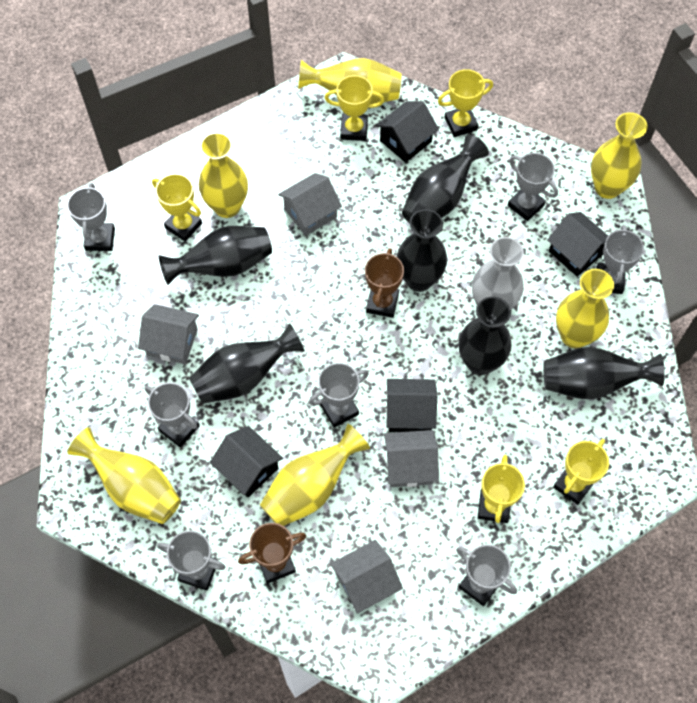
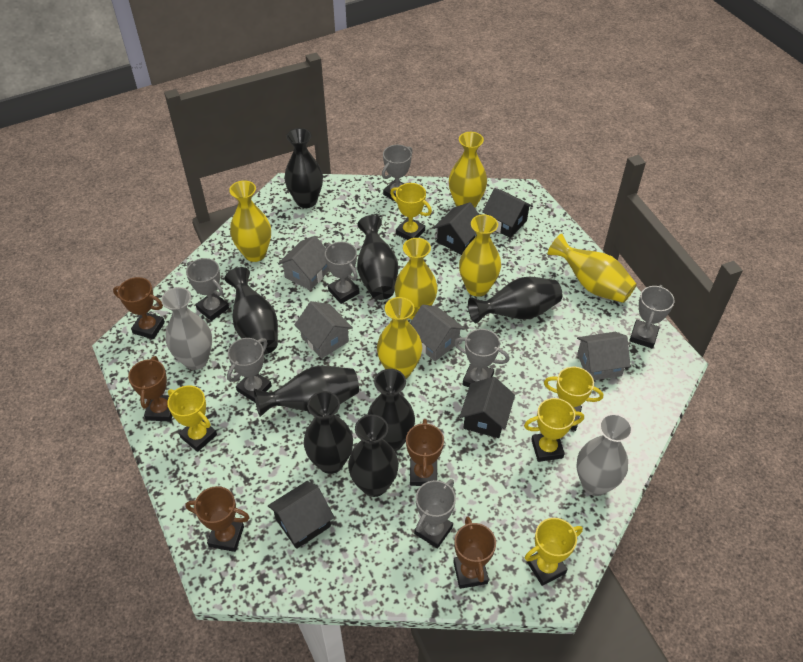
black vase: 6 -> 8
brown trophy: 2 -> 5
grey vase: 1 -> 2

